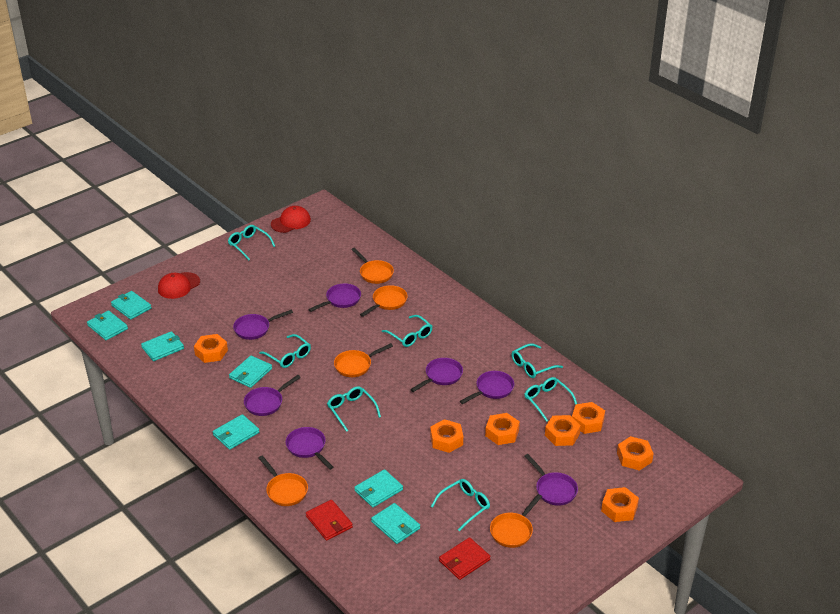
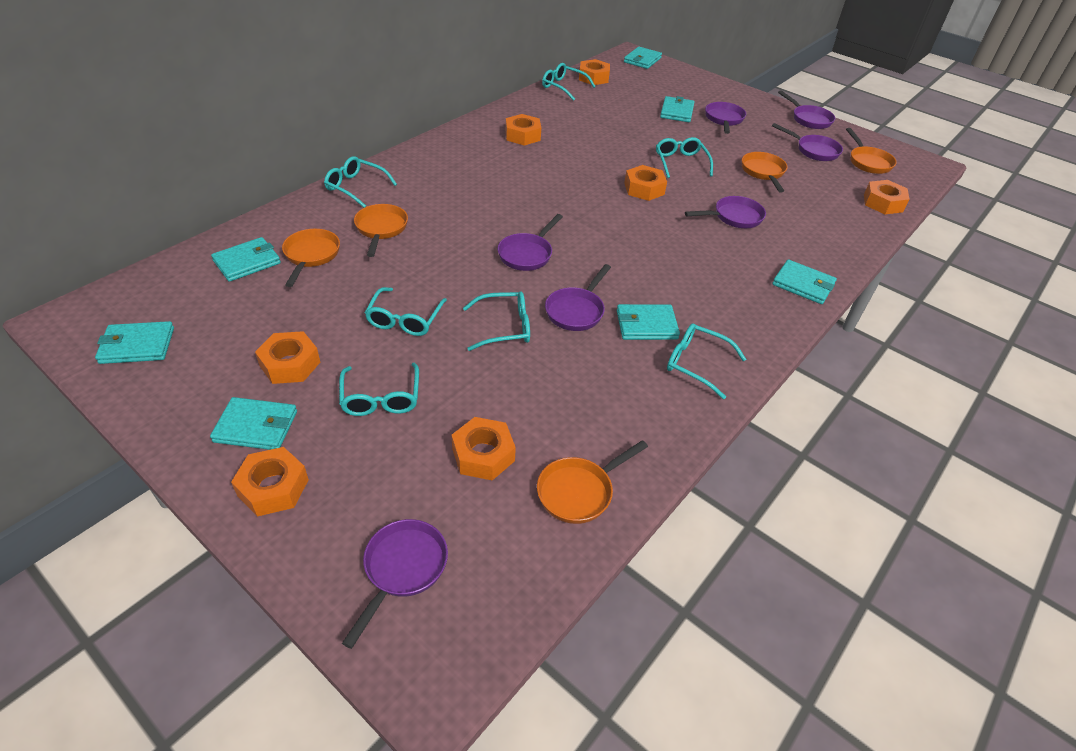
red cap: 2 -> 0
red wallet: 2 -> 0

